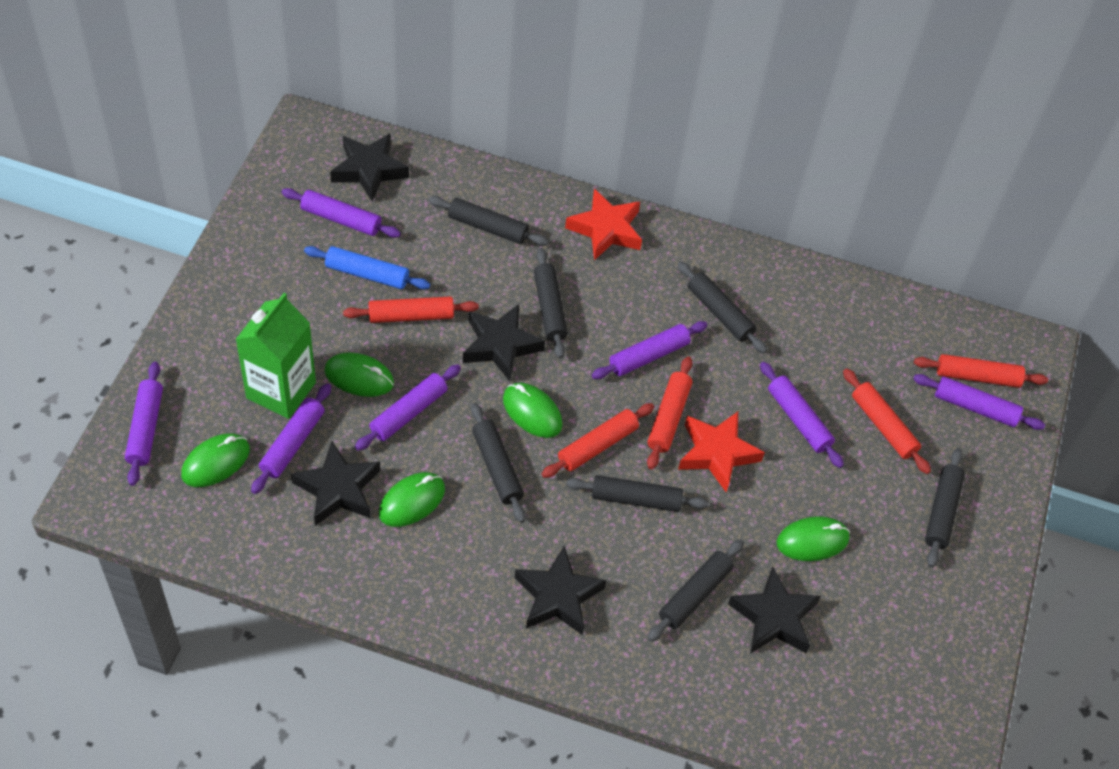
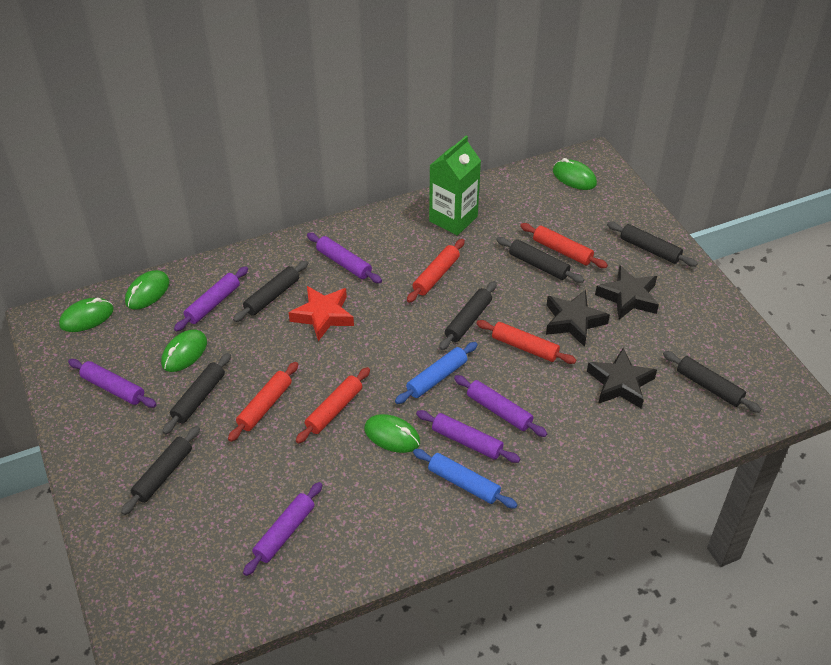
black star: 5 -> 3
blue rolling pin: 1 -> 2
purple rolling pin: 7 -> 6
red star: 2 -> 1

